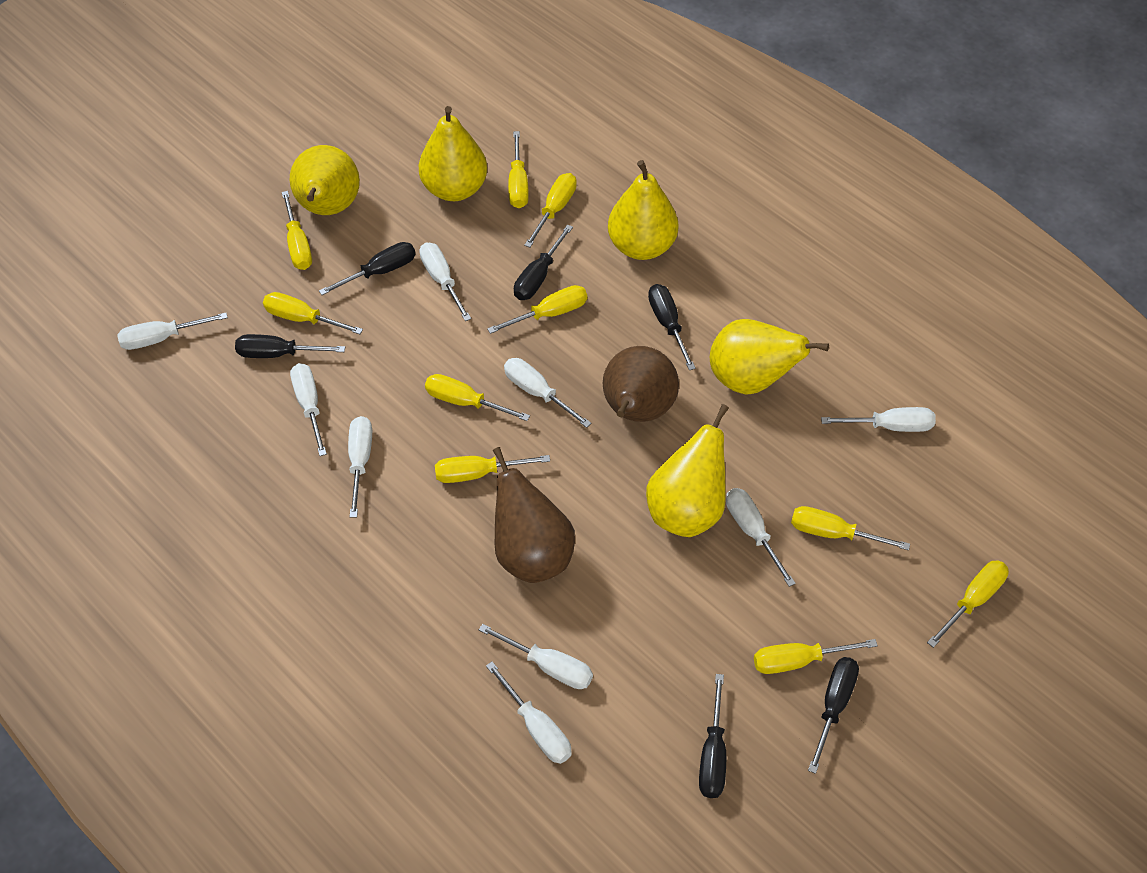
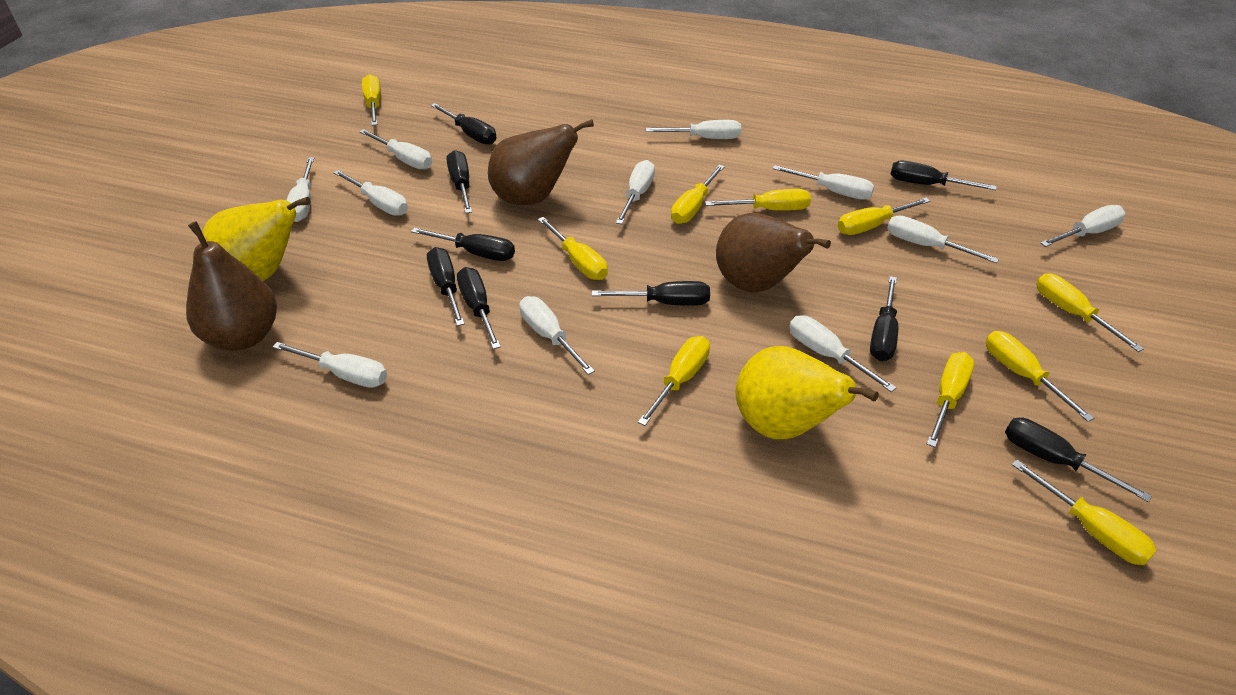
black screwdriver: 6 -> 9
brown pear: 2 -> 3
white screwdriver: 9 -> 11
yellow pear: 5 -> 2

